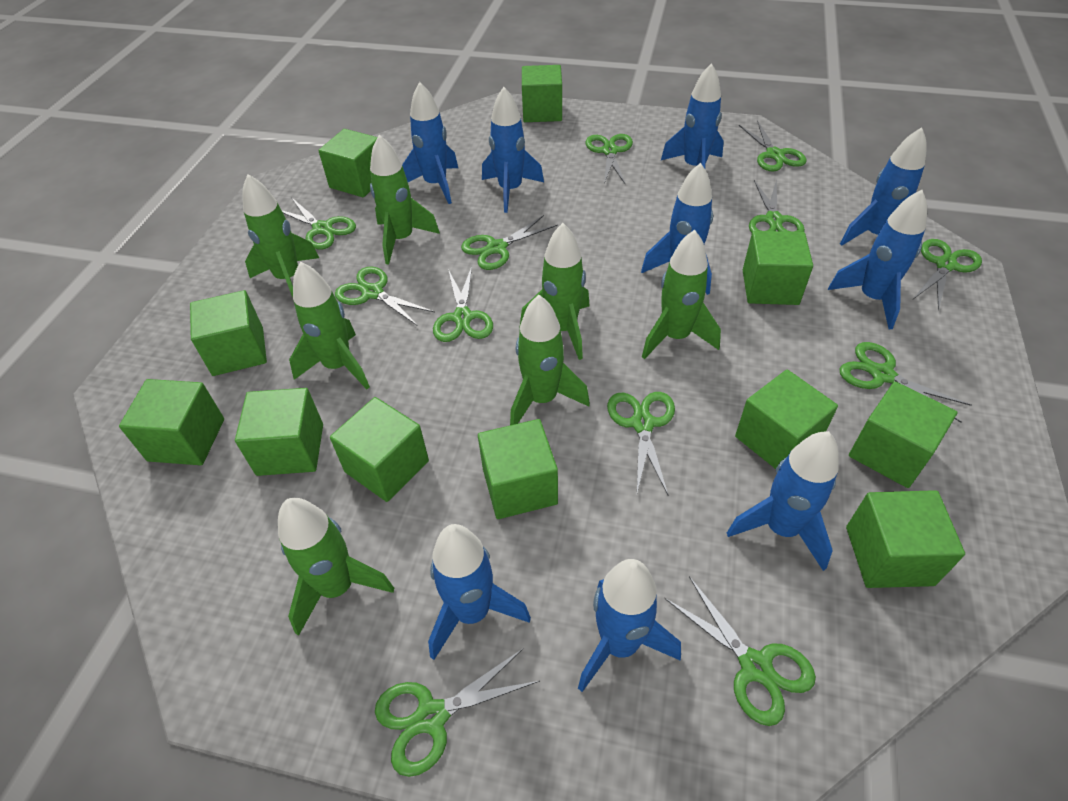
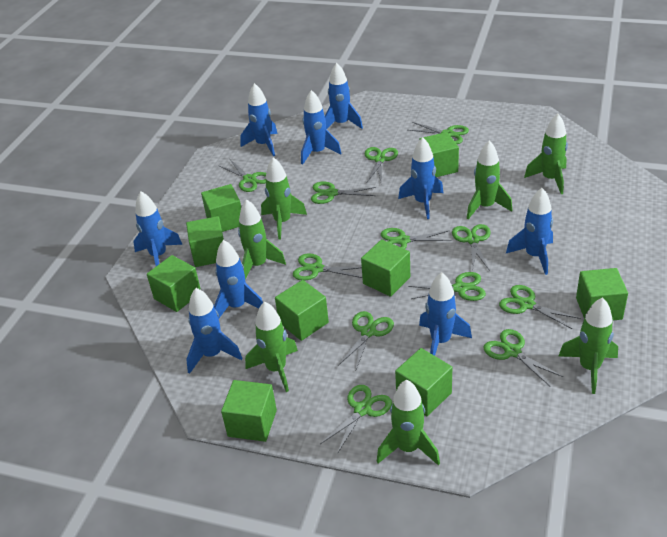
green cube: 11 -> 9

